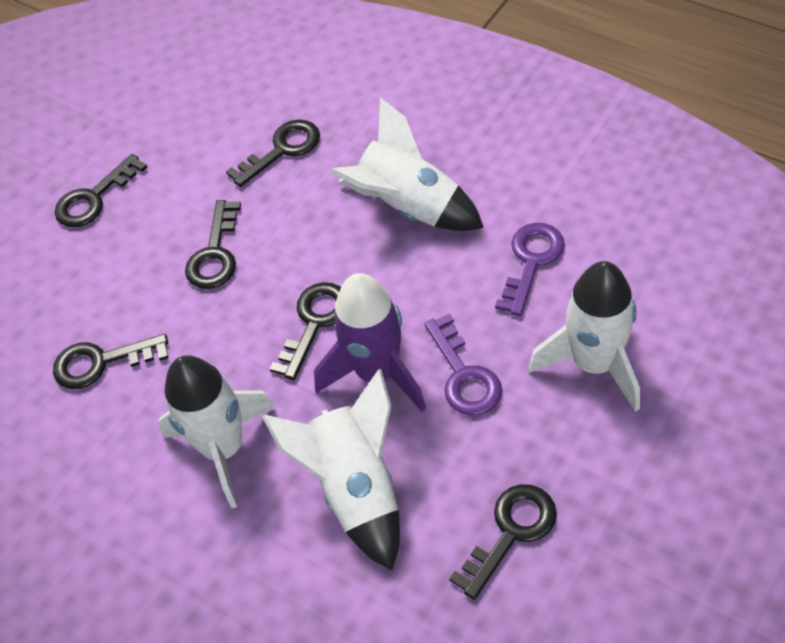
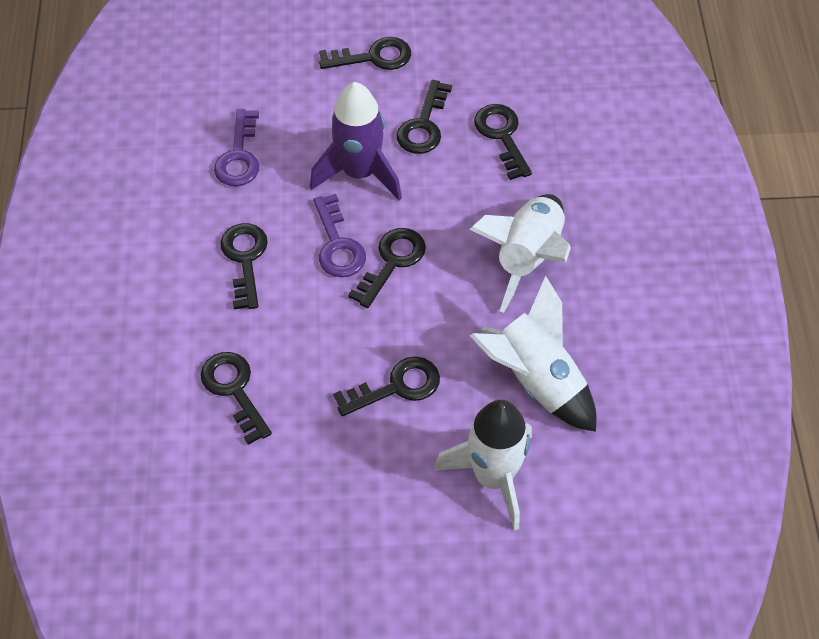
black key: 6 -> 7
white rocket: 4 -> 3

